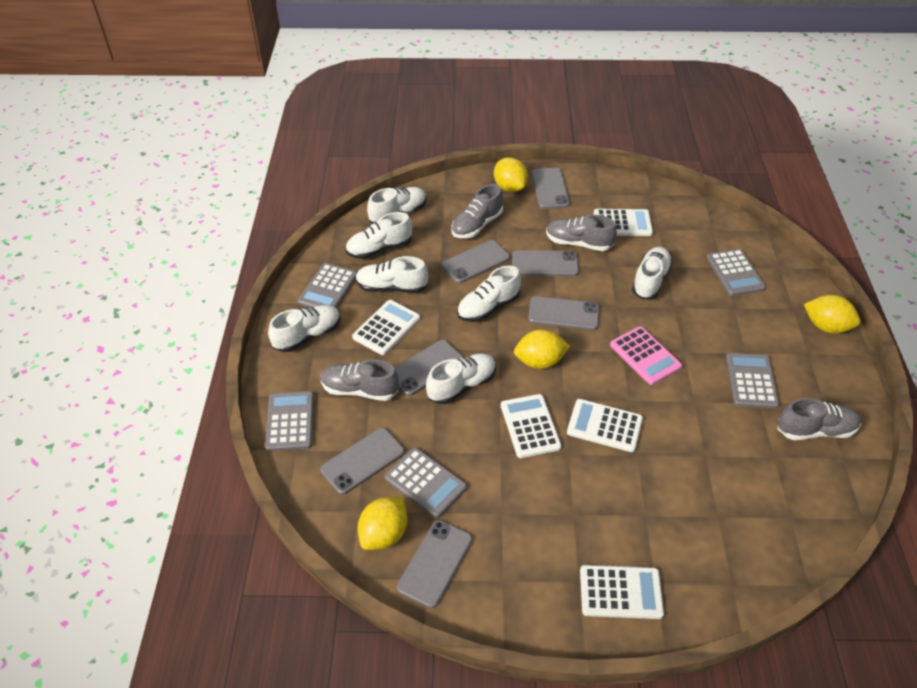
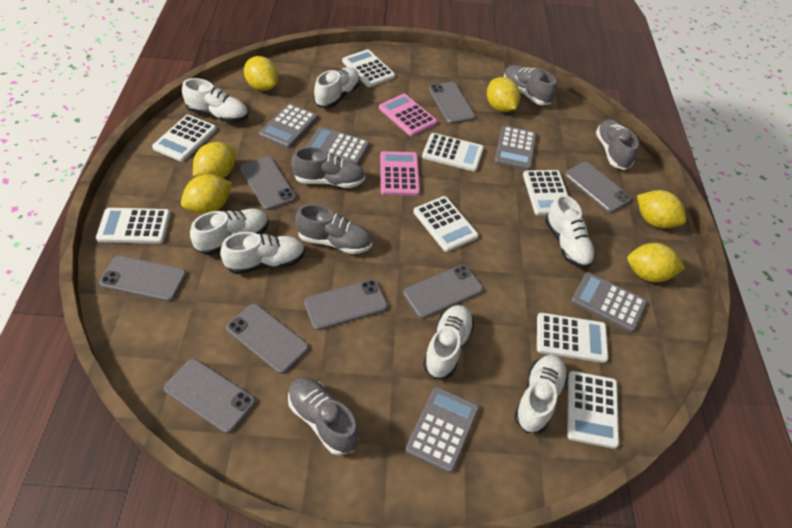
grey phone: 7 -> 8
grey shoe: 4 -> 5
pink calculator: 1 -> 2
white calculator: 5 -> 8
yellow lemon: 4 -> 6

